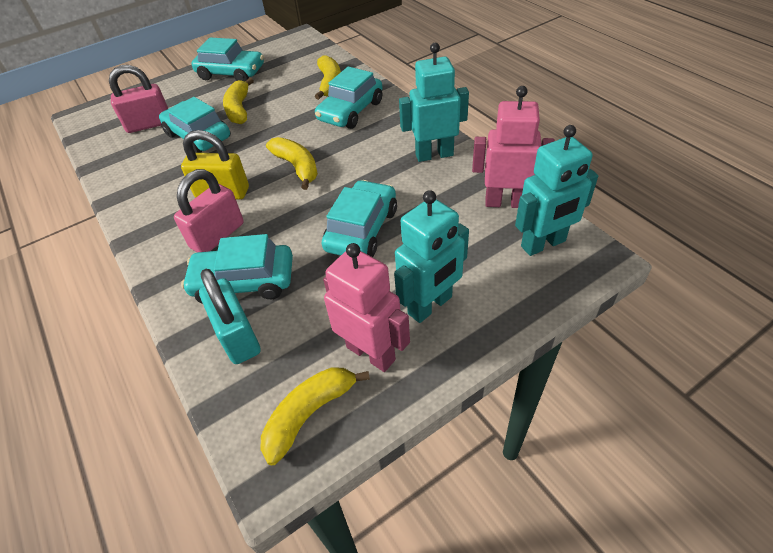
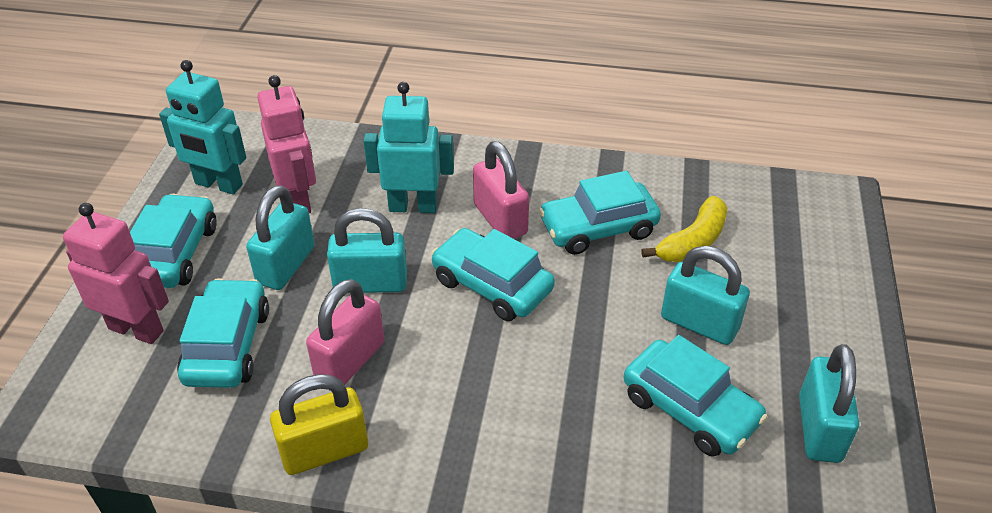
turquoise padlock: 1 -> 4
turquoise robot: 3 -> 2
yellow banana: 4 -> 1

